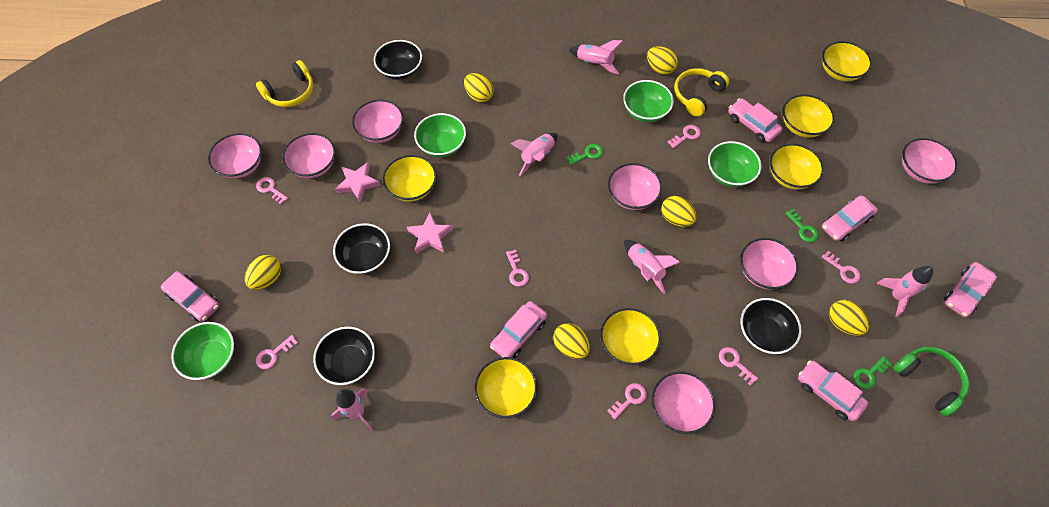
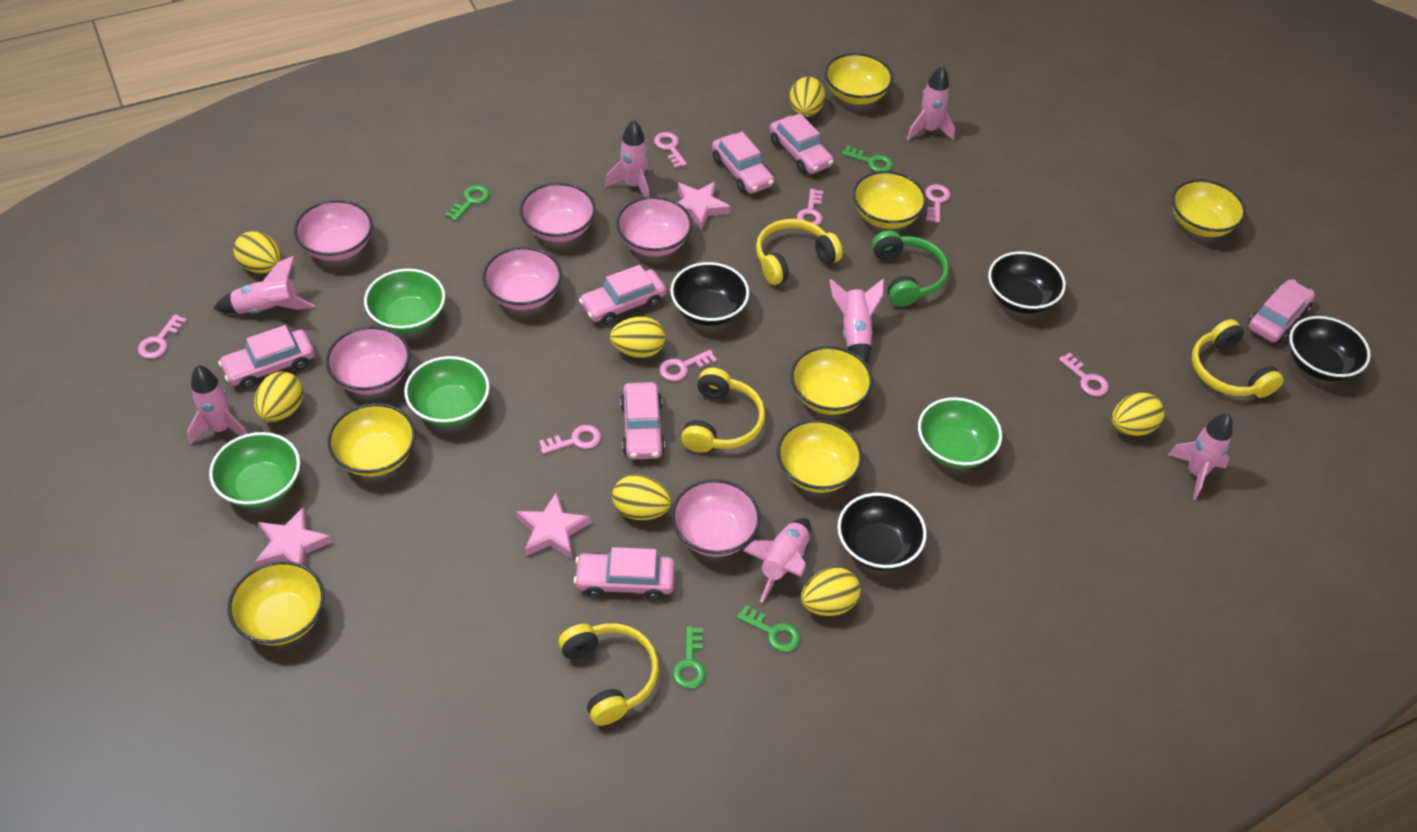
green key: 3 -> 4
pink bowl: 7 -> 6
pink car: 6 -> 7
pink rocket: 5 -> 7
pink star: 2 -> 3
yellow bowl: 6 -> 7
yellow egg: 6 -> 7
yellow headphones: 2 -> 4

